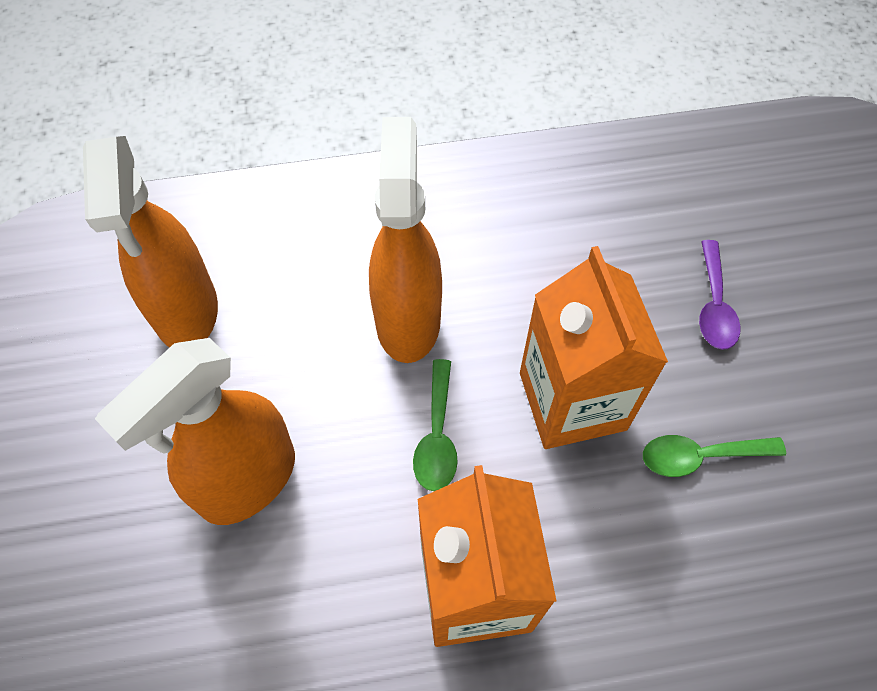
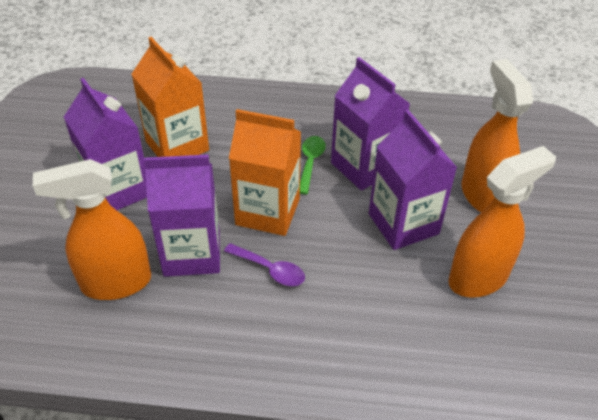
green spoon: 2 -> 1
purple carton: 0 -> 4

